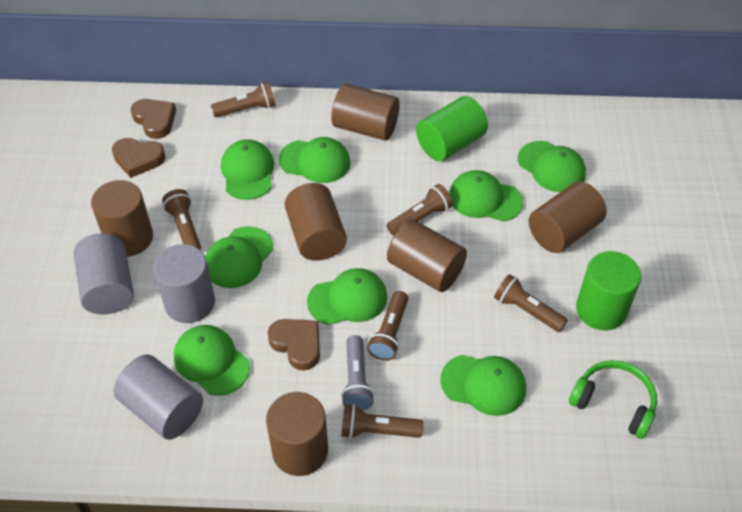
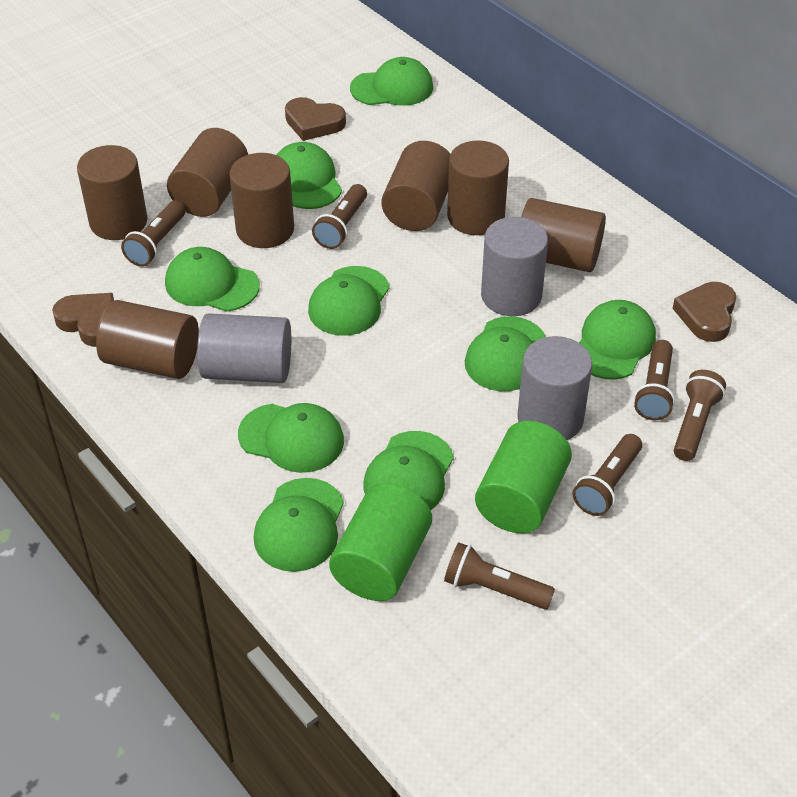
brown cylinder: 6 -> 7
green cap: 8 -> 9
green headphones: 1 -> 0
grey flashlight: 1 -> 0

